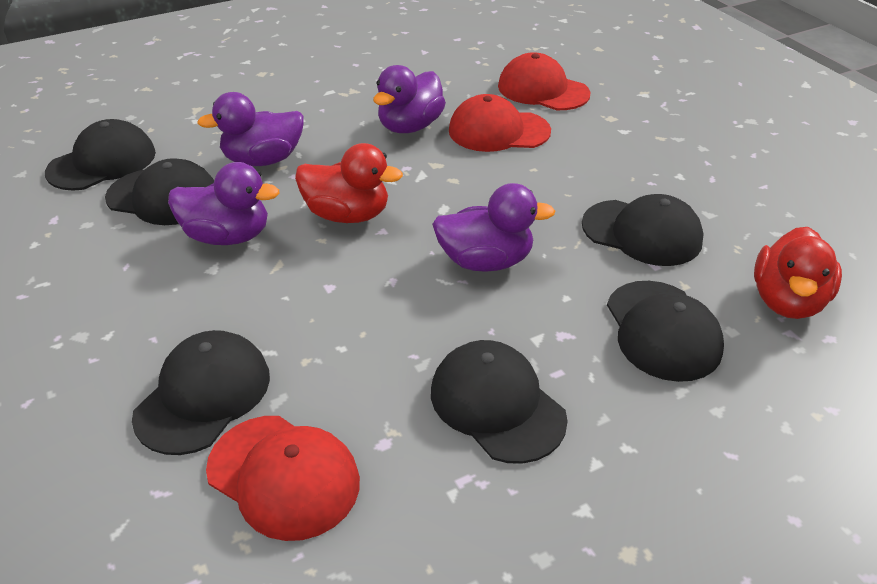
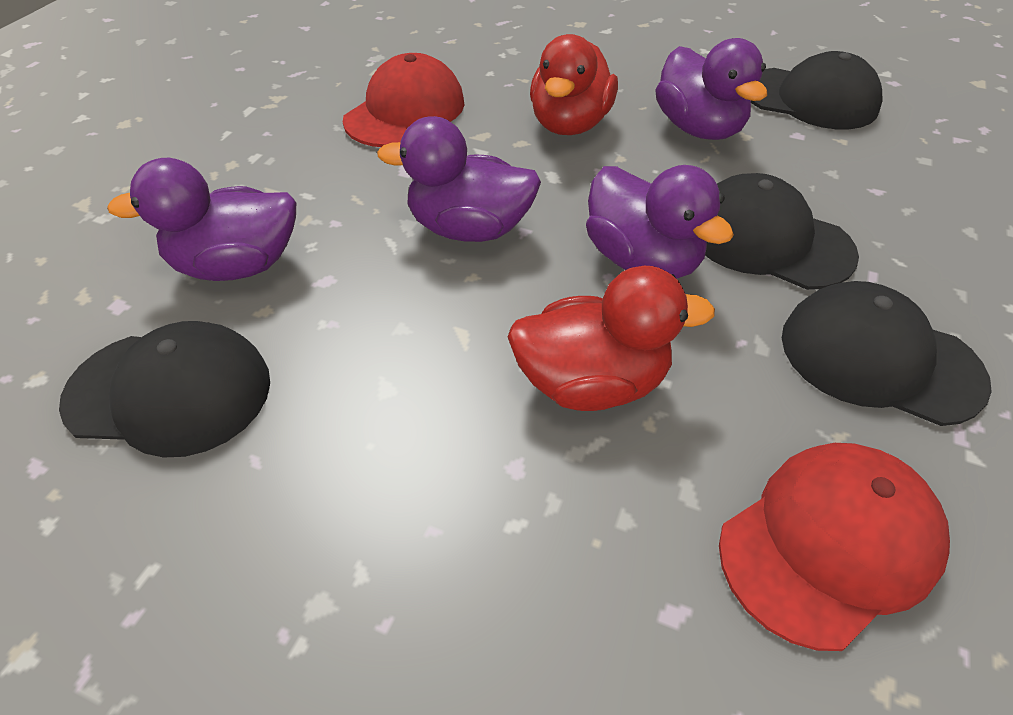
black cap: 6 -> 4
red cap: 3 -> 2

